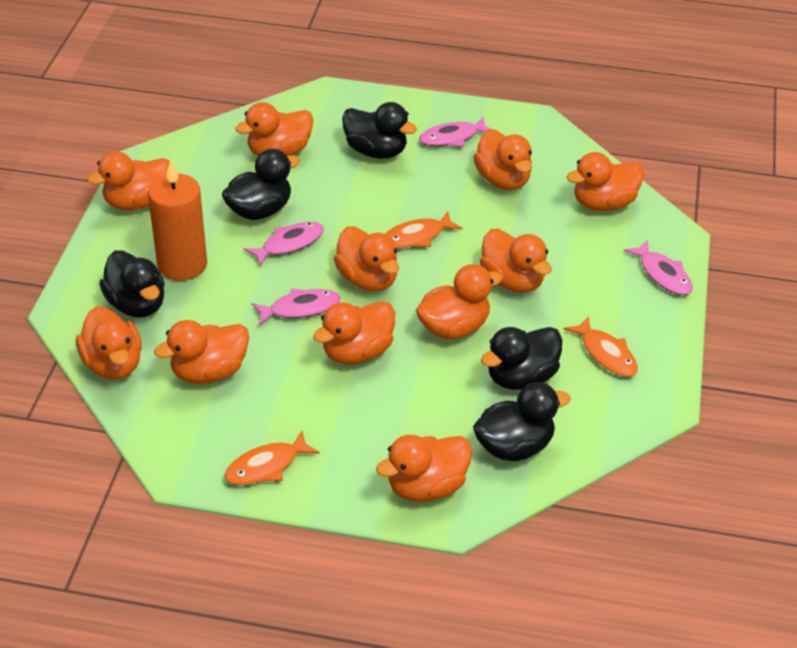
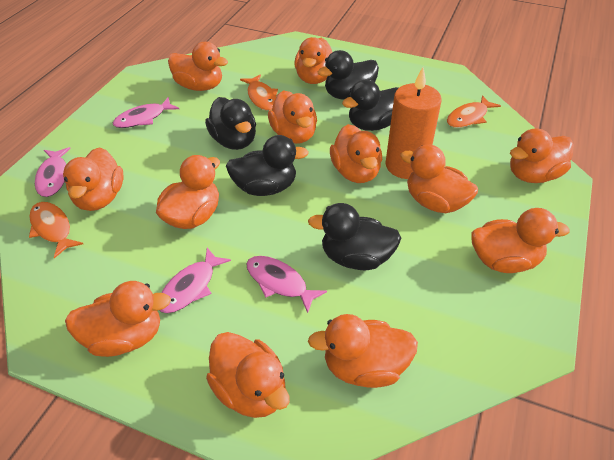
orange duck: 11 -> 12

